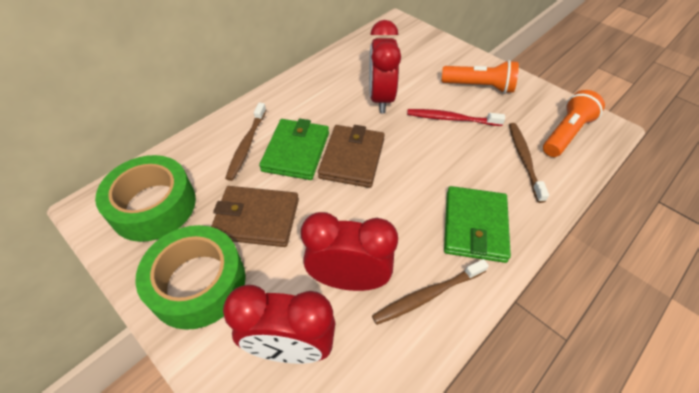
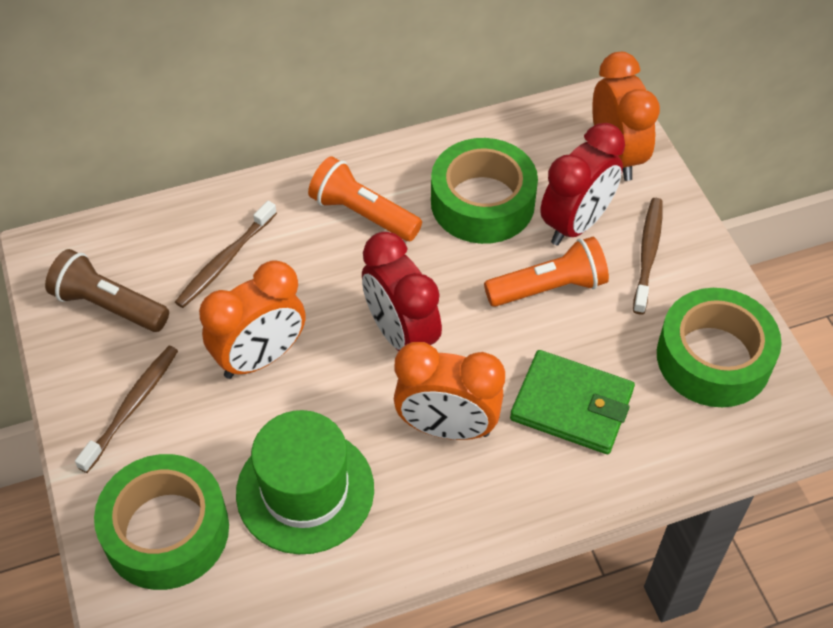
brown flashlight: 0 -> 1
brown wallet: 2 -> 0
green hat: 0 -> 1
green tape: 2 -> 3
green wallet: 2 -> 1
orange clock: 0 -> 3
red clock: 3 -> 2
red toothbrush: 1 -> 0

